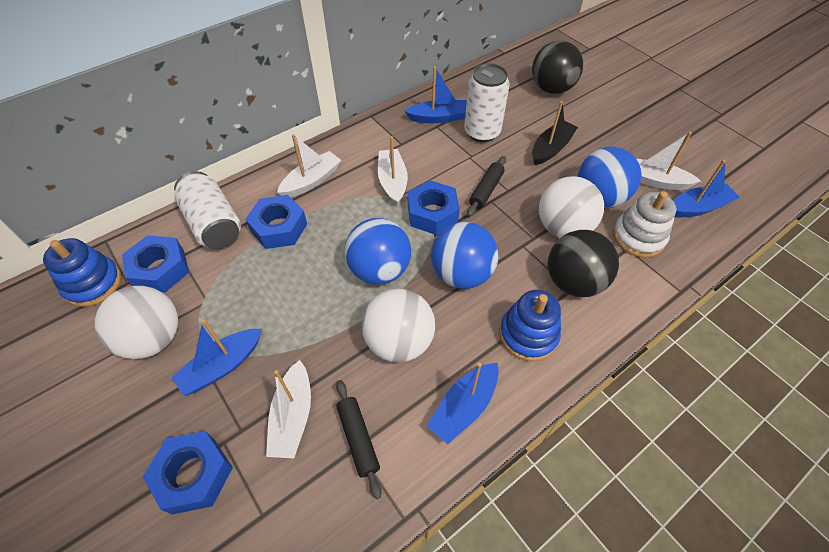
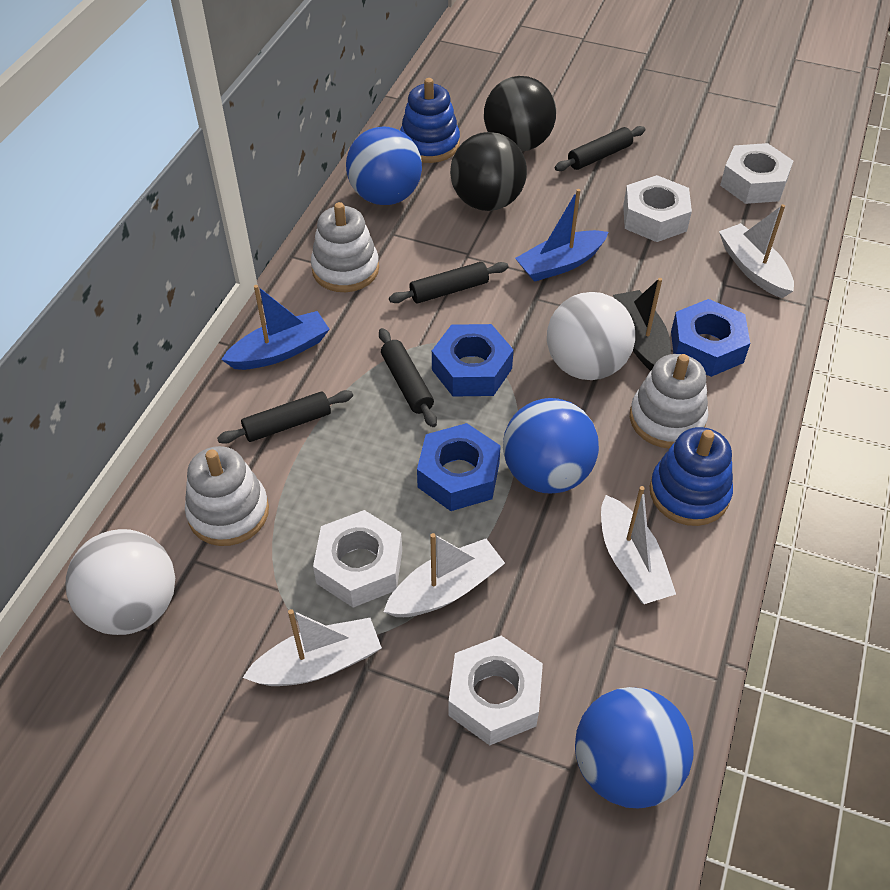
black rolling pin: 2 -> 4
blue boat: 4 -> 2
blue nut: 4 -> 3
white ball: 3 -> 2
white can: 2 -> 0
white nut: 0 -> 4
white stacking toy: 1 -> 3

